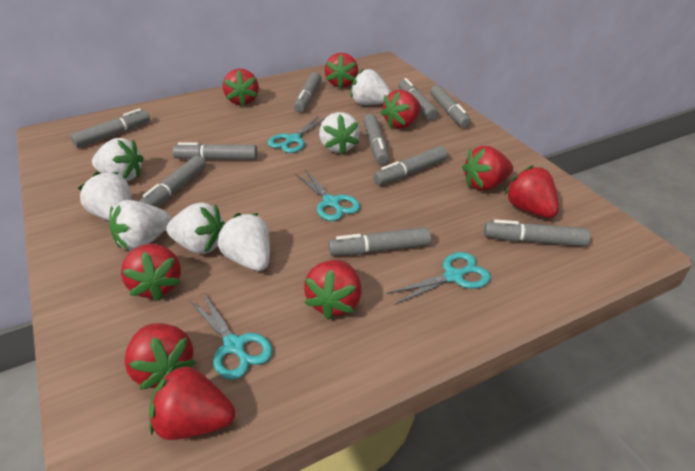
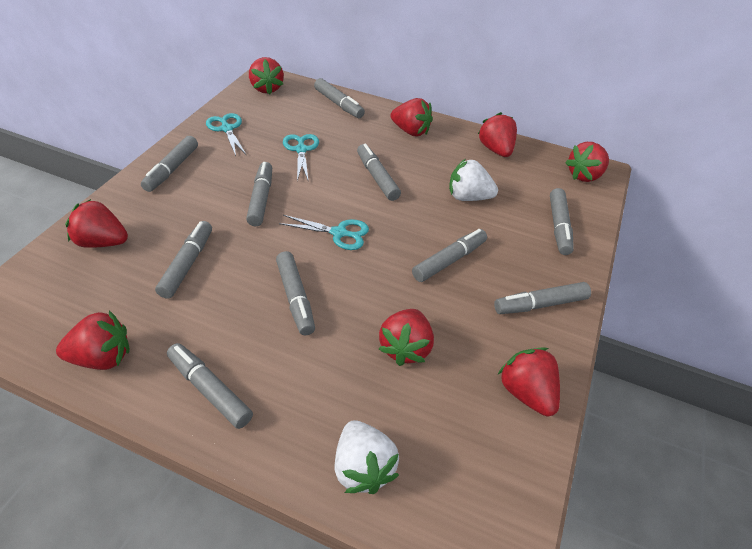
red strawberry: 9 -> 8
turquoise scissors: 4 -> 3
white strawberry: 7 -> 2

